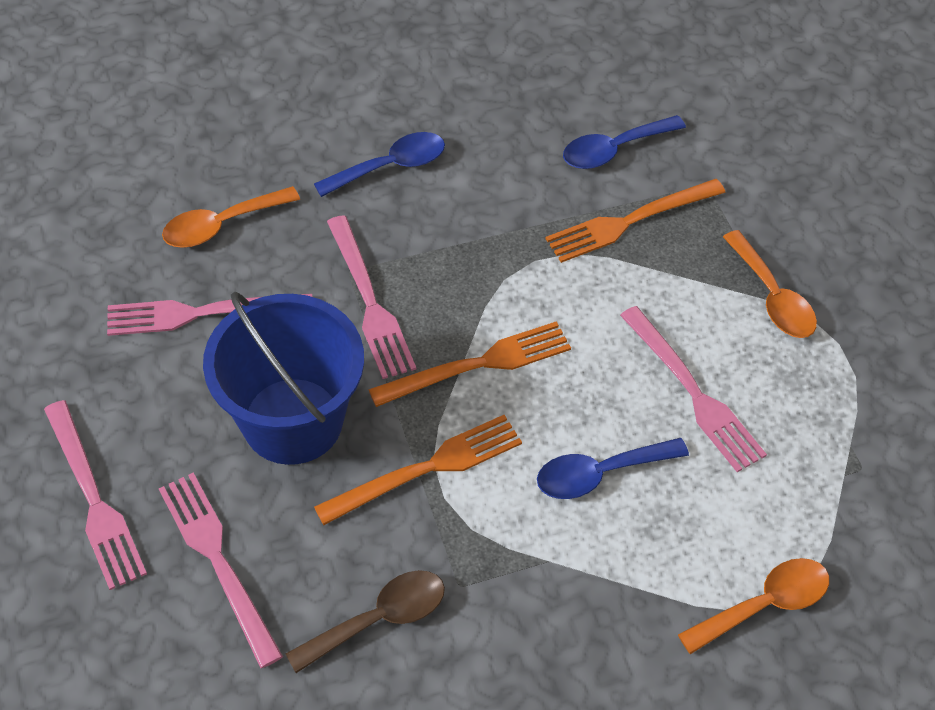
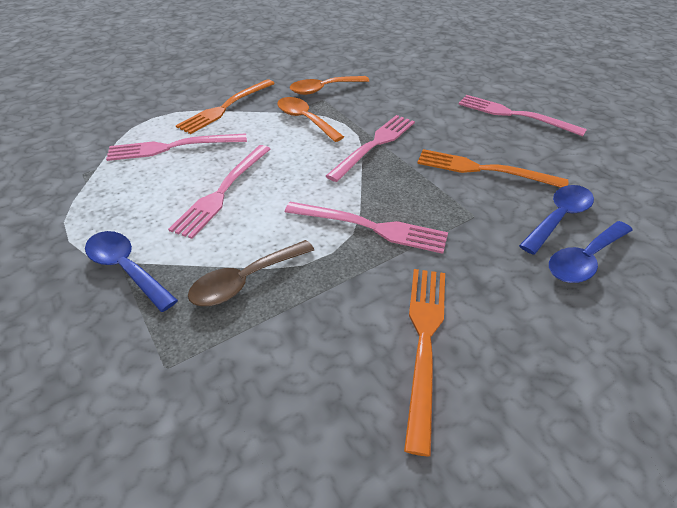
blue bucket: 1 -> 0
orange spoon: 3 -> 2

